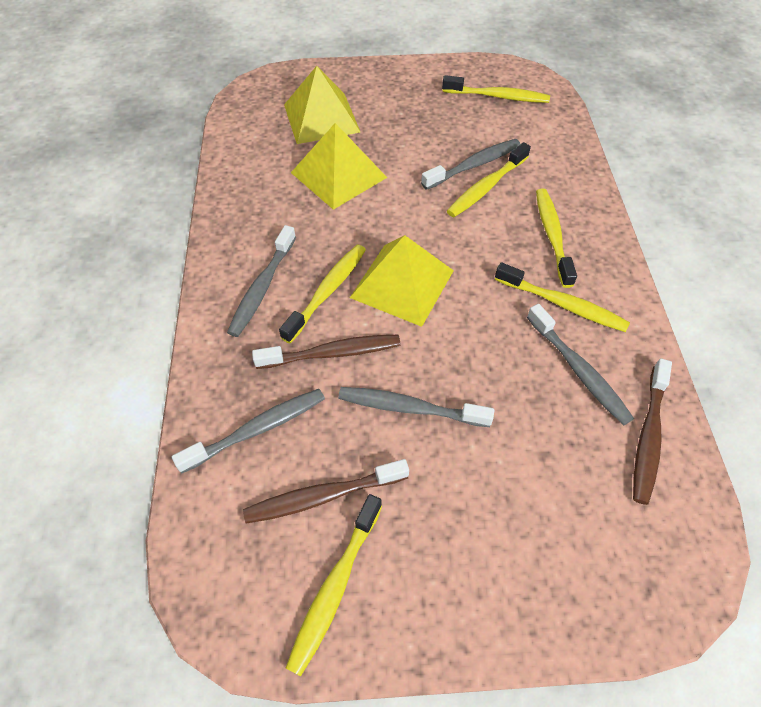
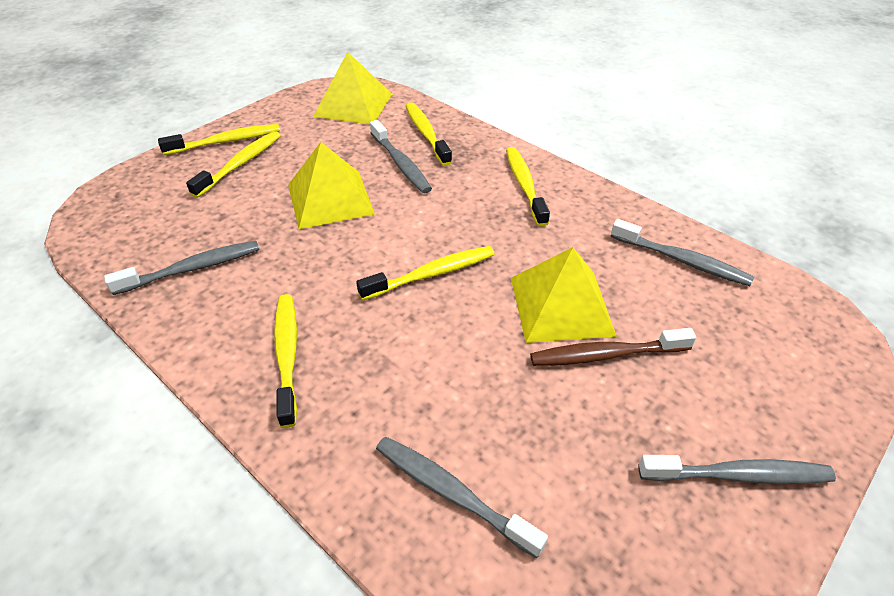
brown toothbrush: 3 -> 1

